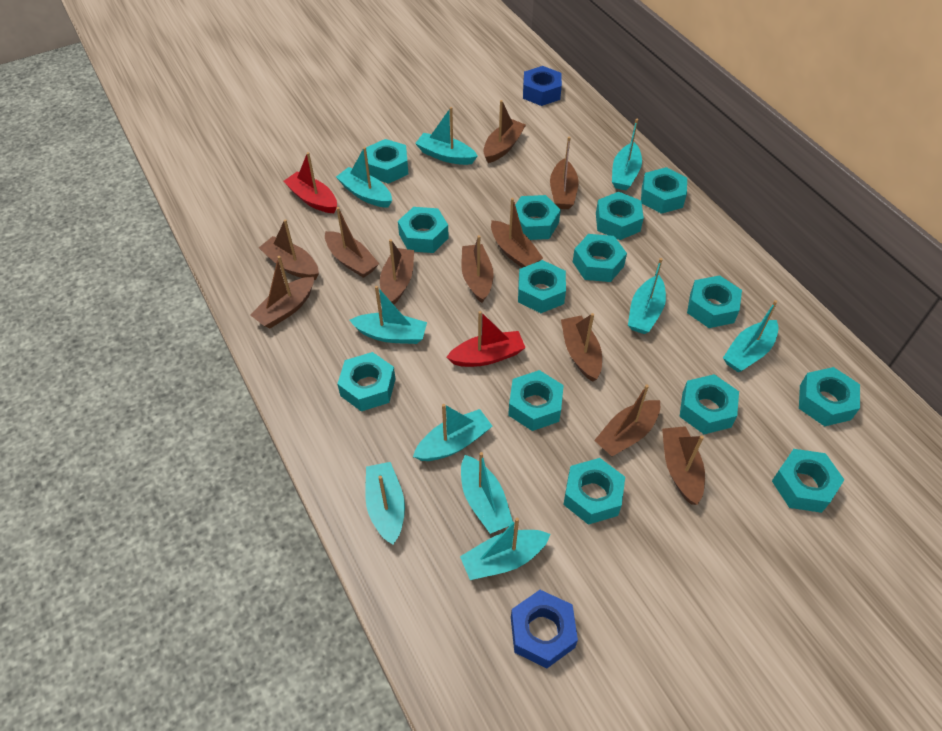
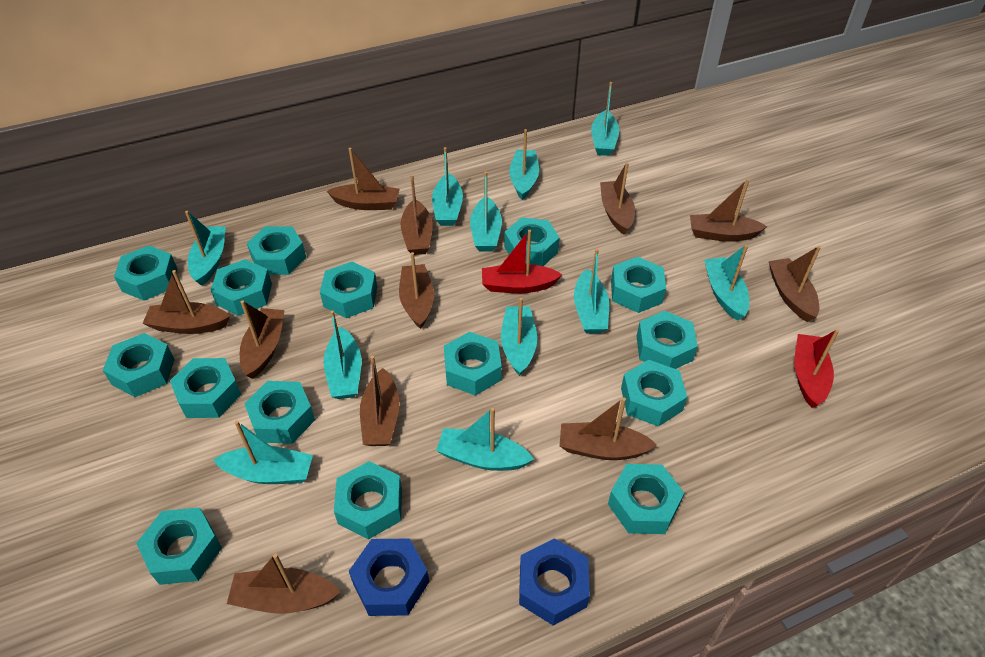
turquoise boat: 10 -> 11
turquoise nut: 14 -> 15

